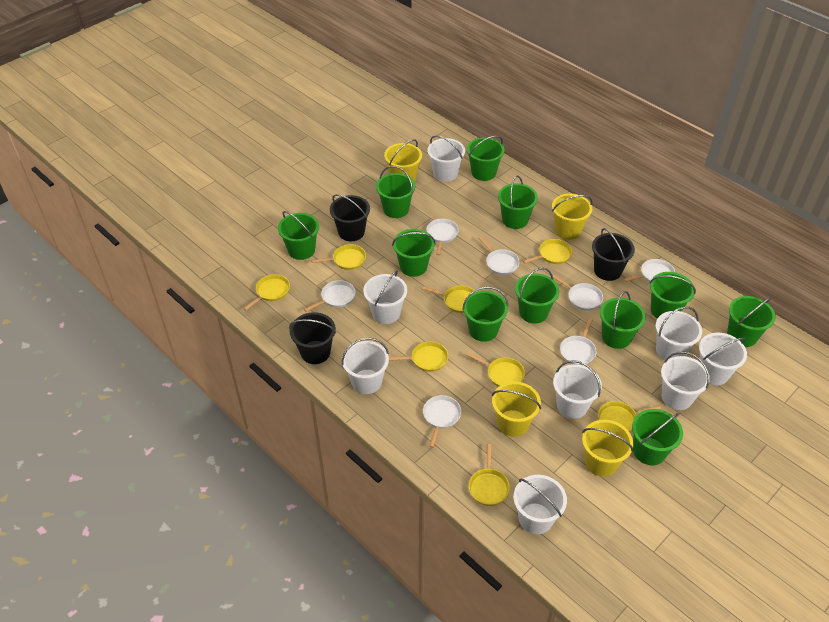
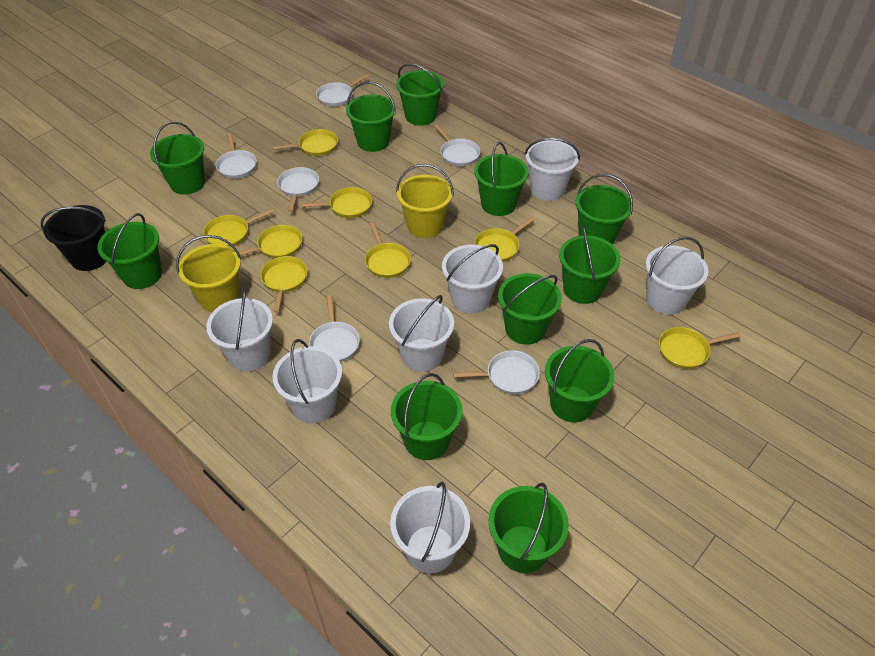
black bucket: 3 -> 1
white bucket: 8 -> 7
white pan: 7 -> 6
yellow bucket: 4 -> 2

